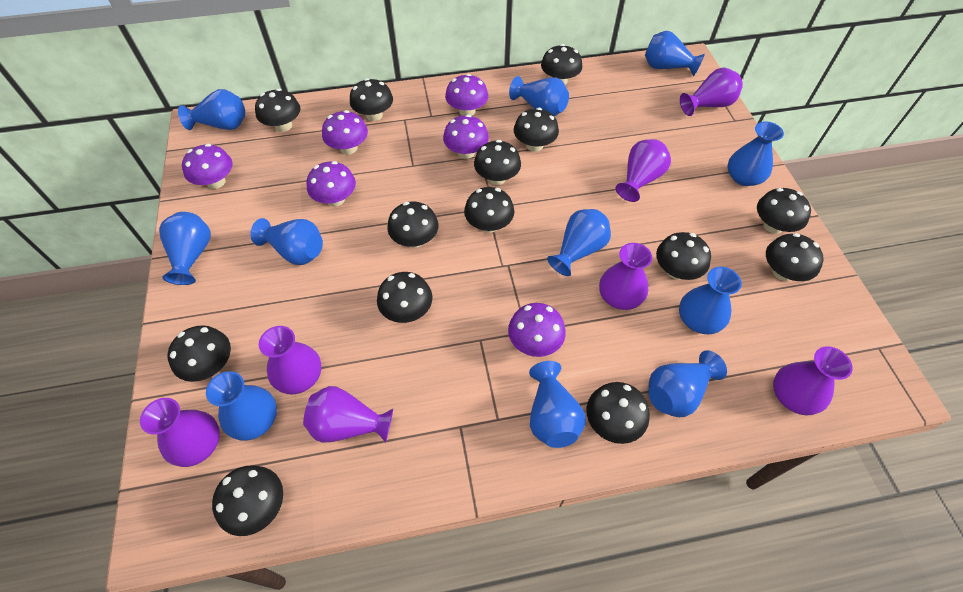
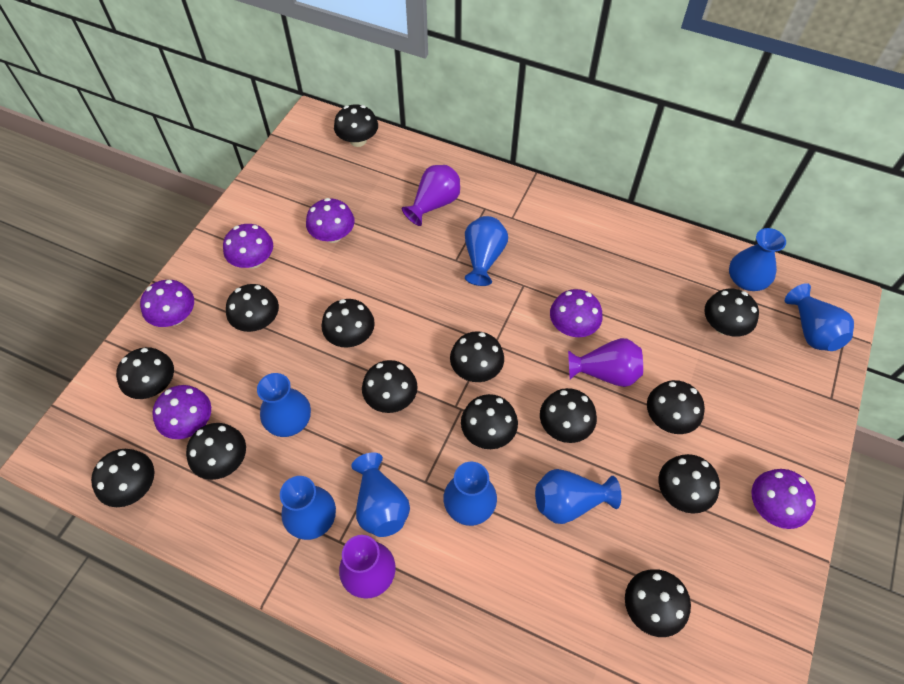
blue vase: 11 -> 8
purple vase: 7 -> 3

